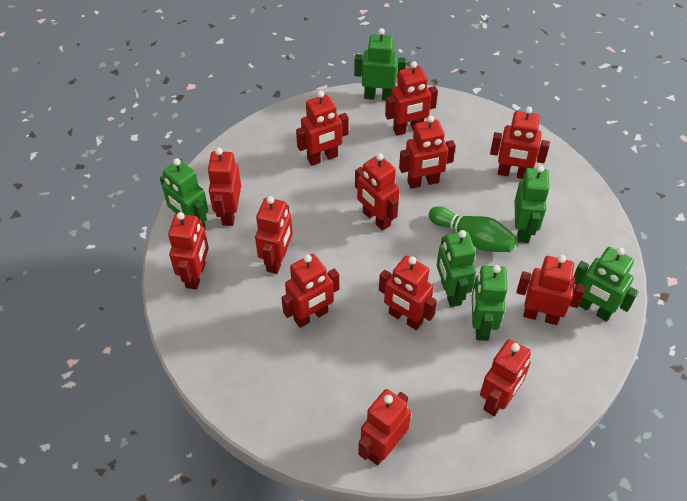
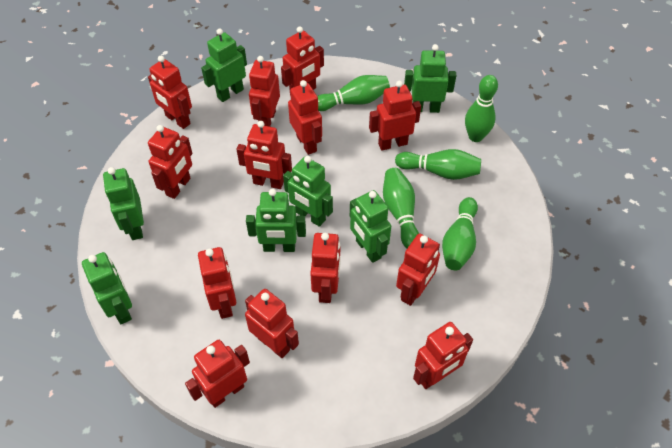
green bowling pin: 1 -> 5
green robot: 6 -> 7

